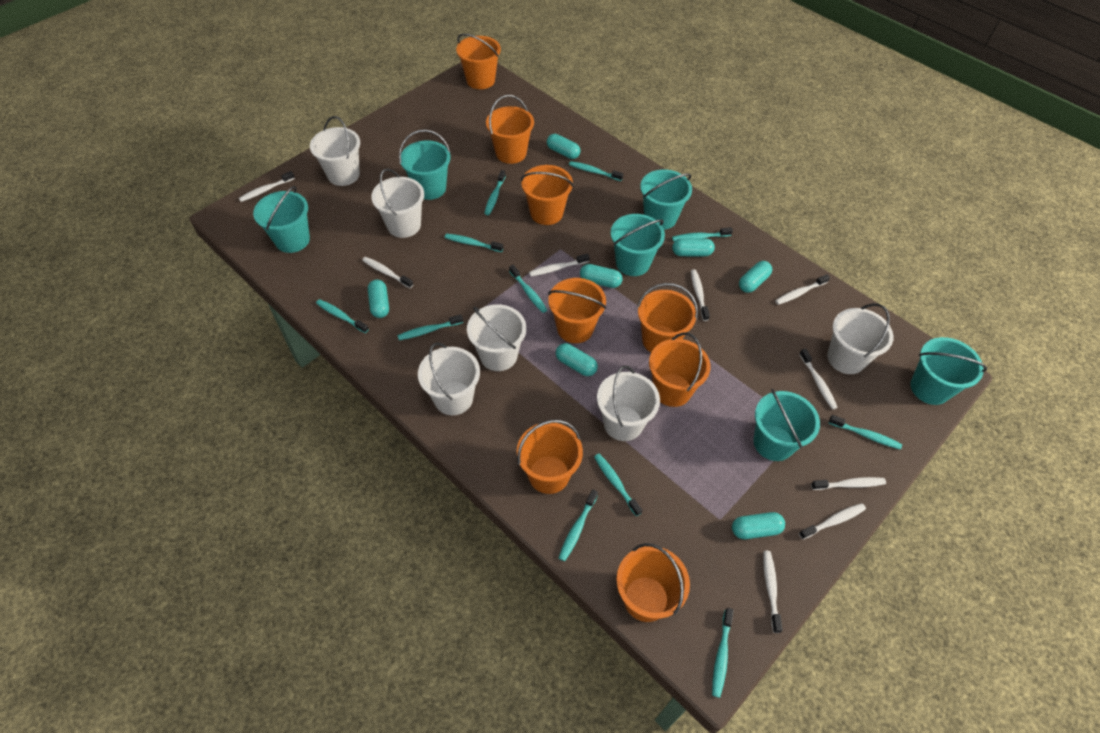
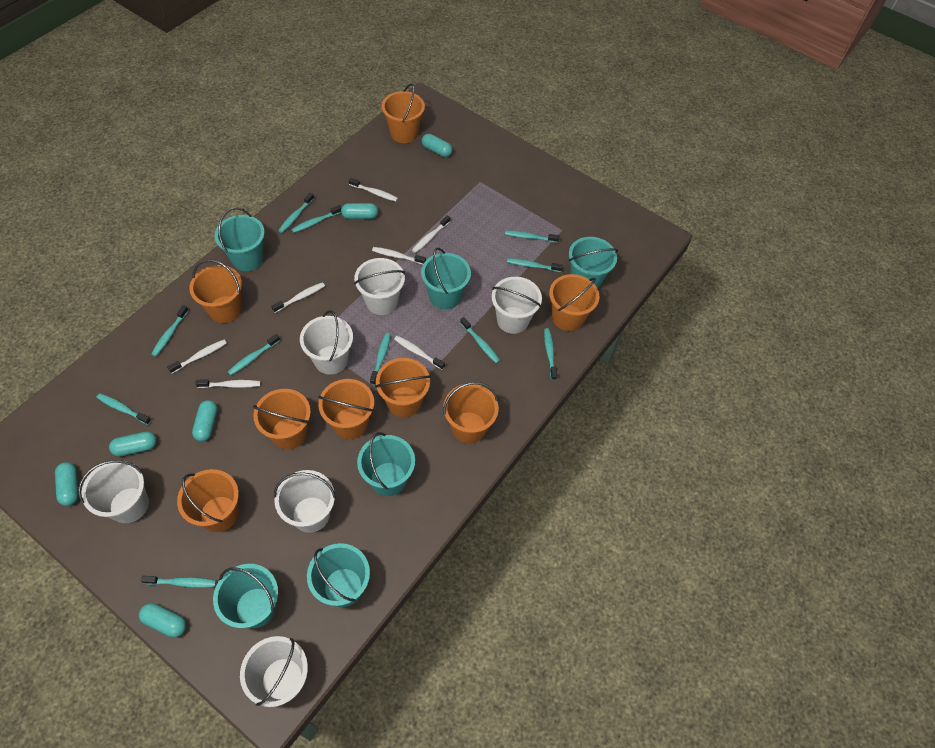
turquoise capsule: 7 -> 6
white toothbrush: 9 -> 7

